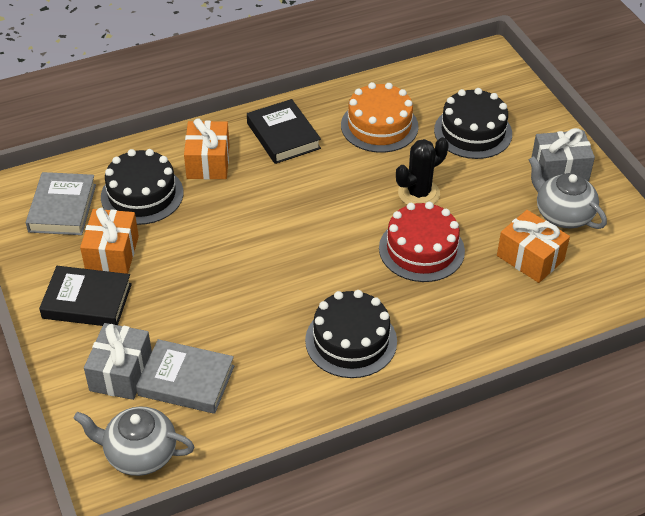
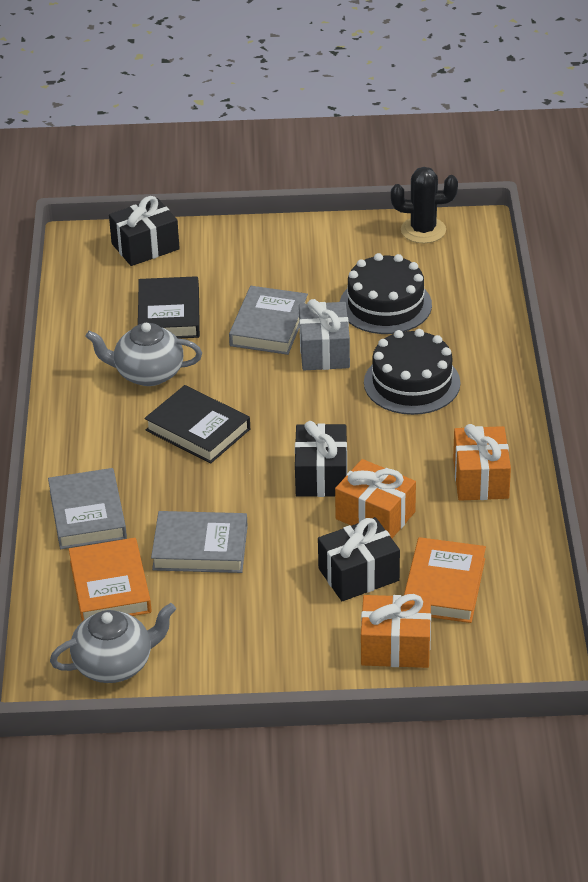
black cake: 3 -> 2
black gift: 0 -> 3
grey book: 2 -> 3
grey gift: 2 -> 1
orange book: 0 -> 2
orange cake: 1 -> 0
red cake: 1 -> 0

